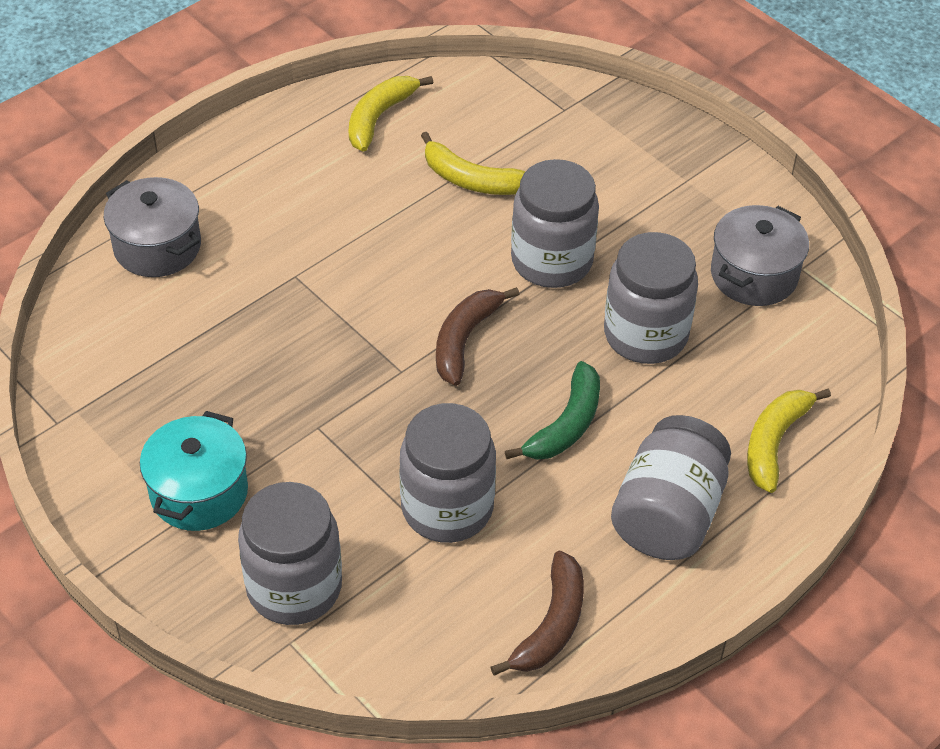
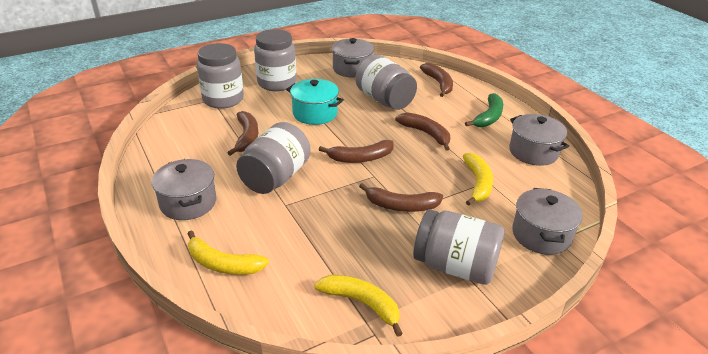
brown banana: 2 -> 5
grey pot: 2 -> 4

